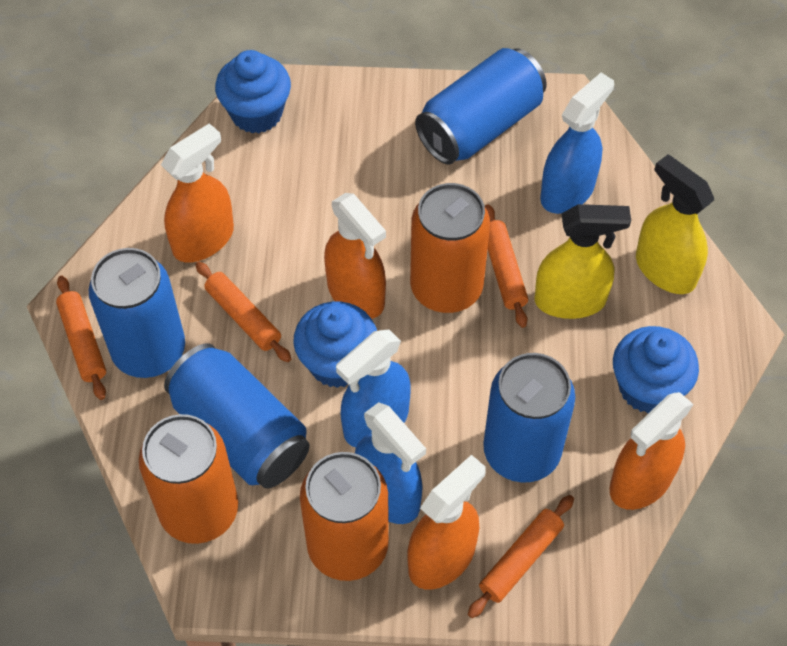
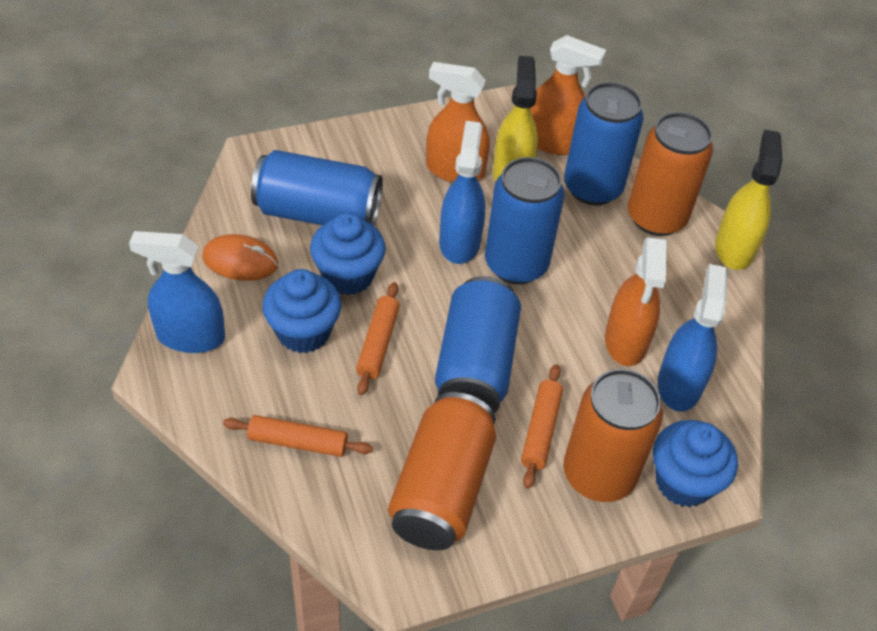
orange mouse: 0 -> 1
orange rolling pin: 4 -> 3
orange spray bottle: 4 -> 3

